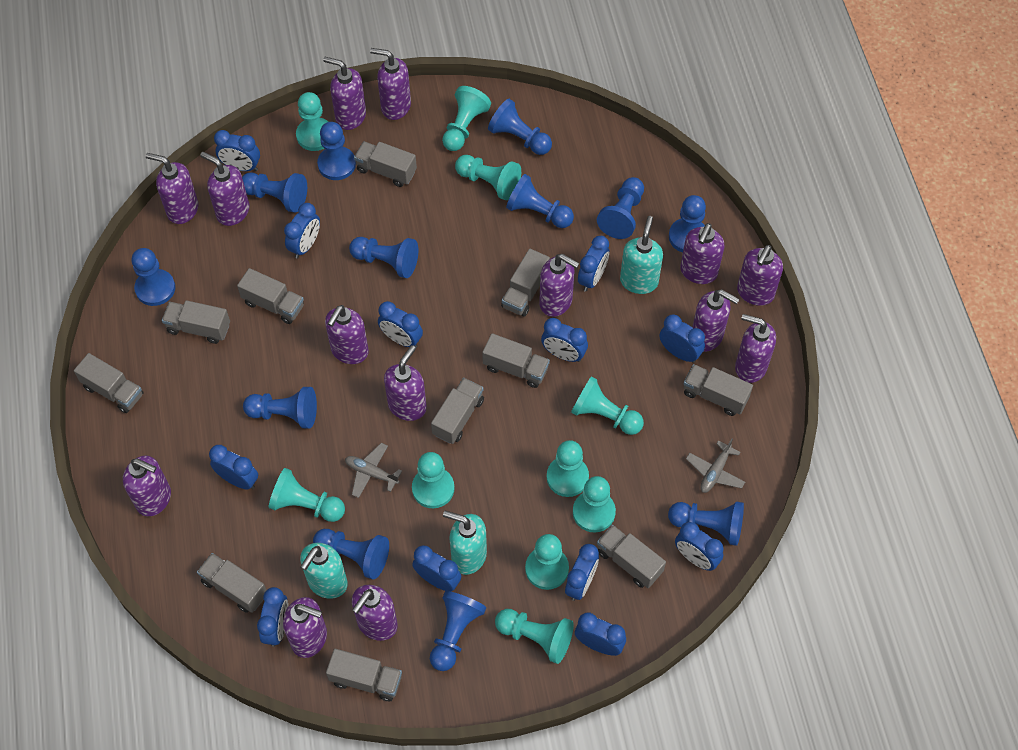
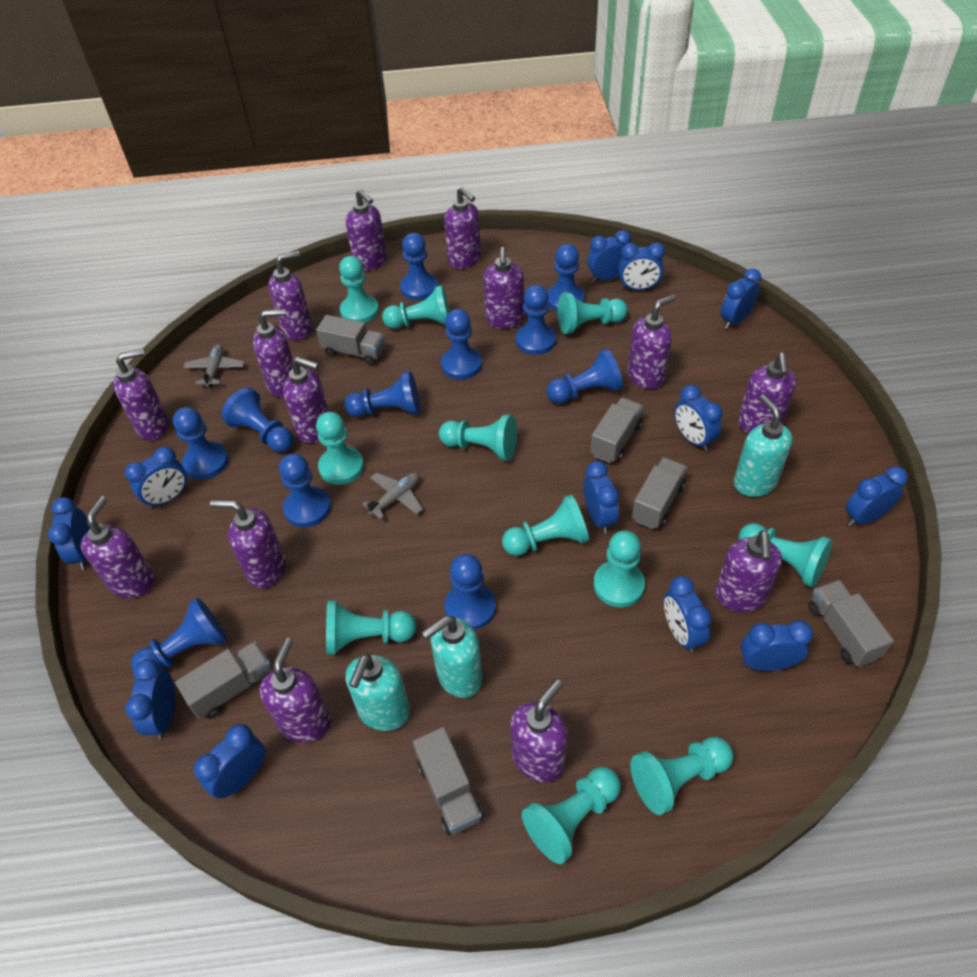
blue pawn: 12 -> 11
grey truck: 11 -> 6
turquoise pawn: 10 -> 11

